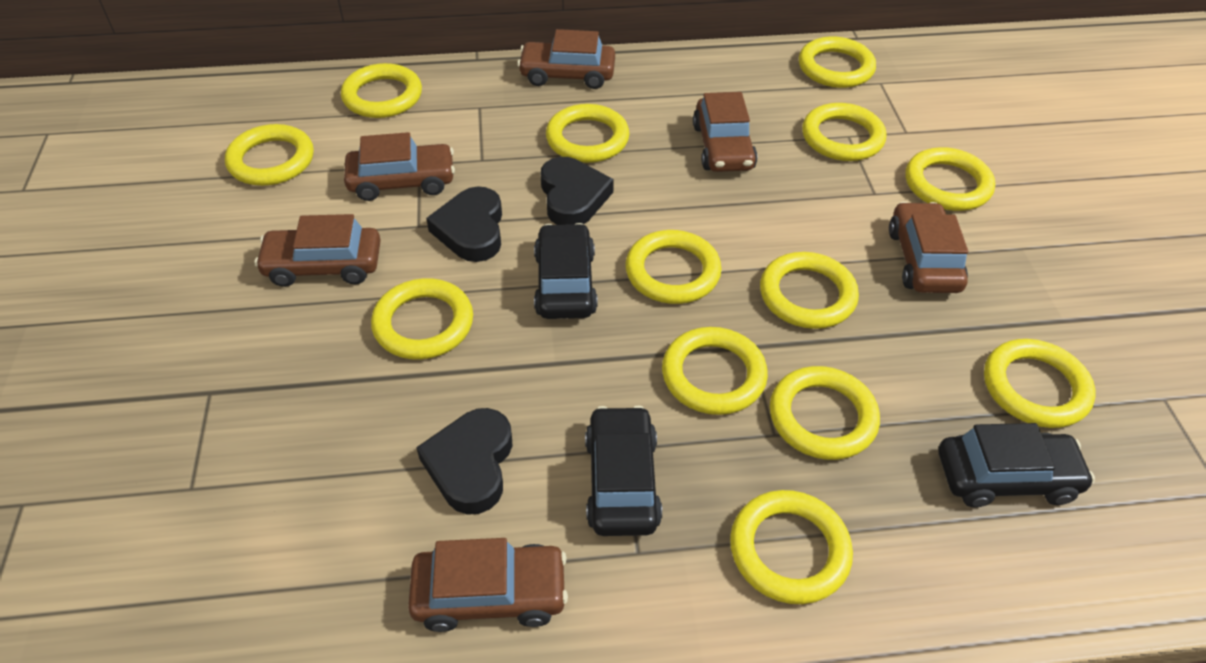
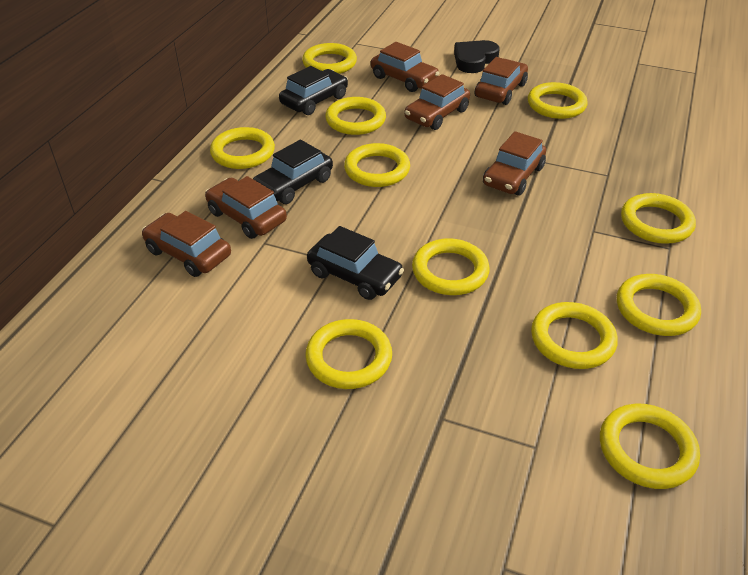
black heart: 3 -> 1
yellow ring: 13 -> 11

